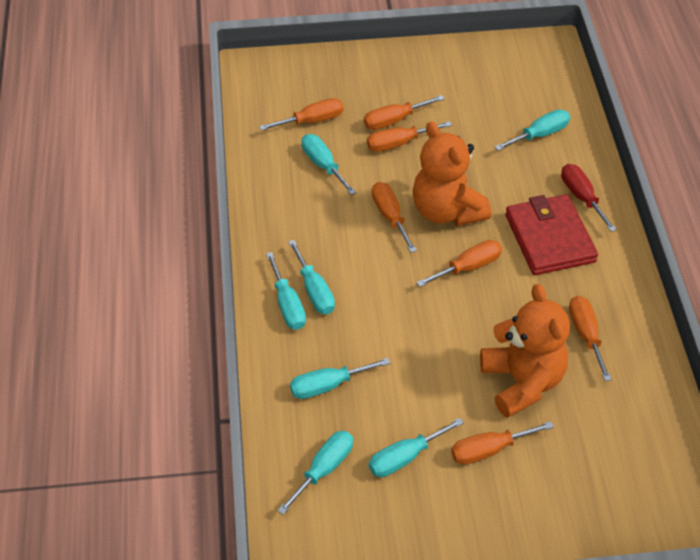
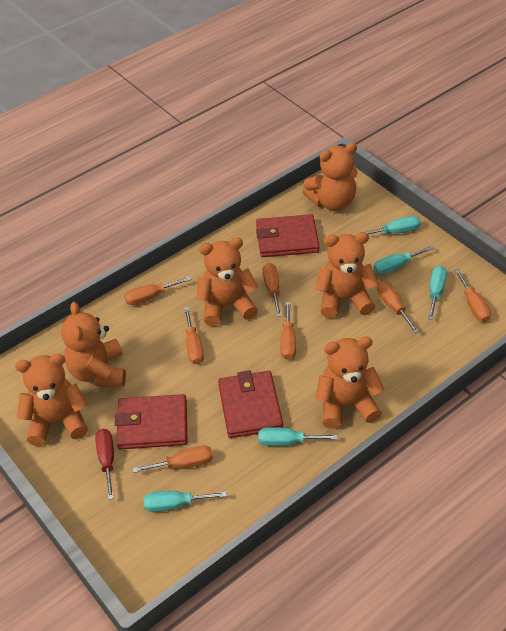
orange teddy bear: 2 -> 6
red wallet: 1 -> 3
turquoise screwdriver: 7 -> 5

